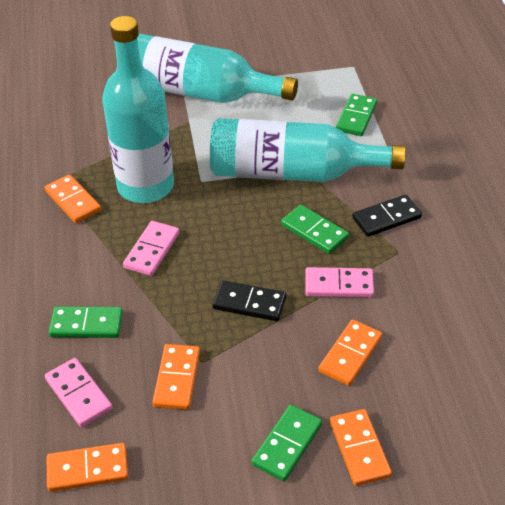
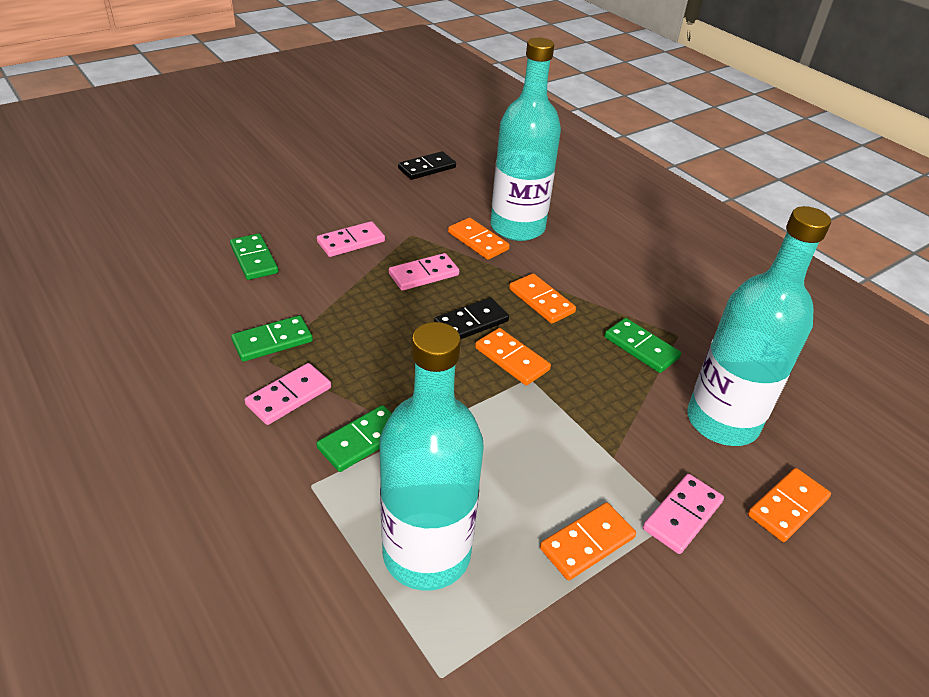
pink domino: 3 -> 4

